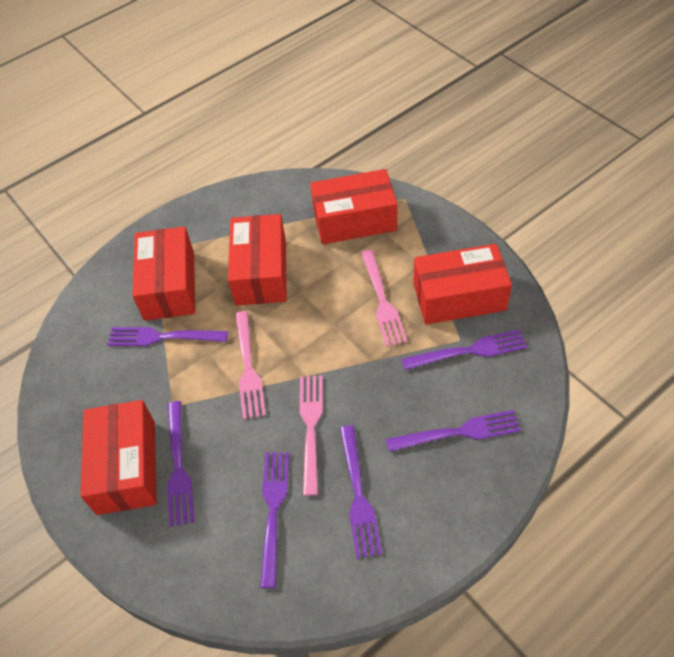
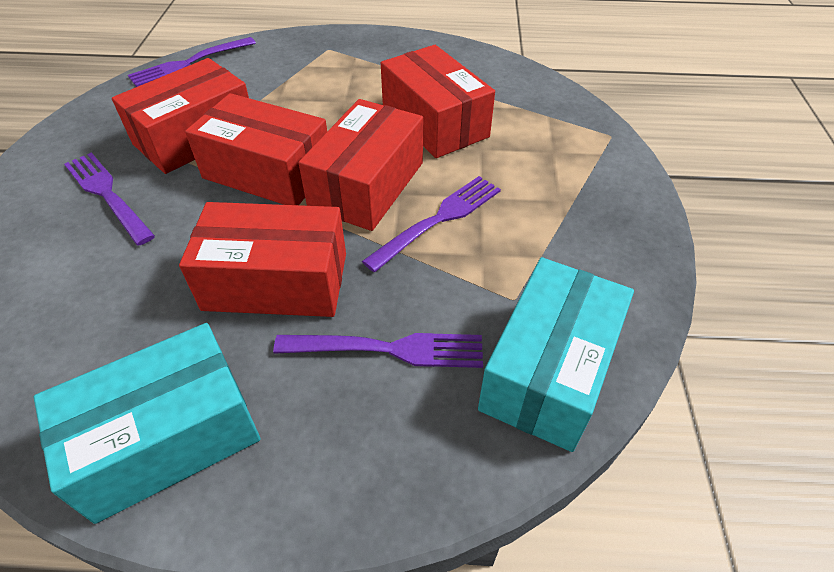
pink fork: 3 -> 0
purple fork: 6 -> 4
turquoise box: 0 -> 2

